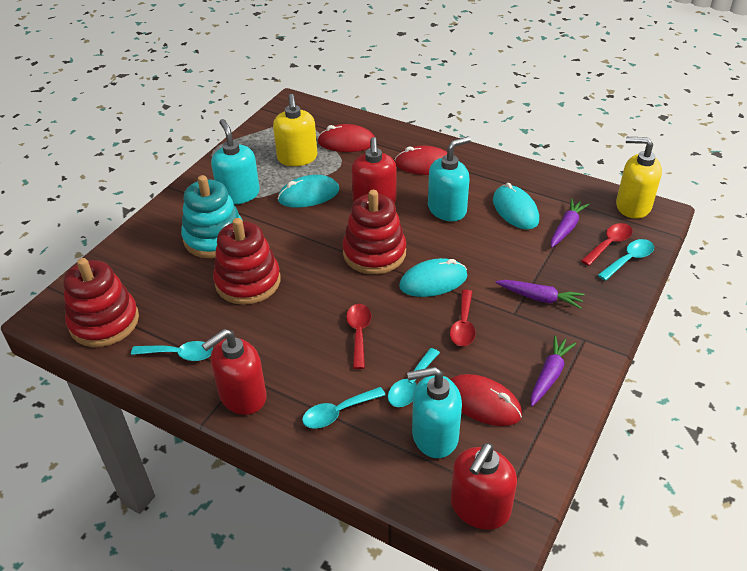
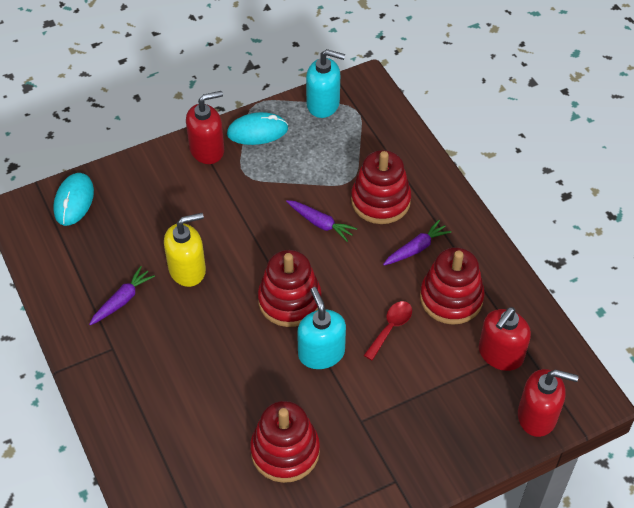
red mouse: 3 -> 0
red spoon: 3 -> 1
red stacking toy: 3 -> 4
turquoise mouse: 3 -> 2
turquoise soap dispenser: 3 -> 2
turquoise spoon: 4 -> 0
turquoise stacking toy: 1 -> 0
yellow soap dispenser: 2 -> 1

